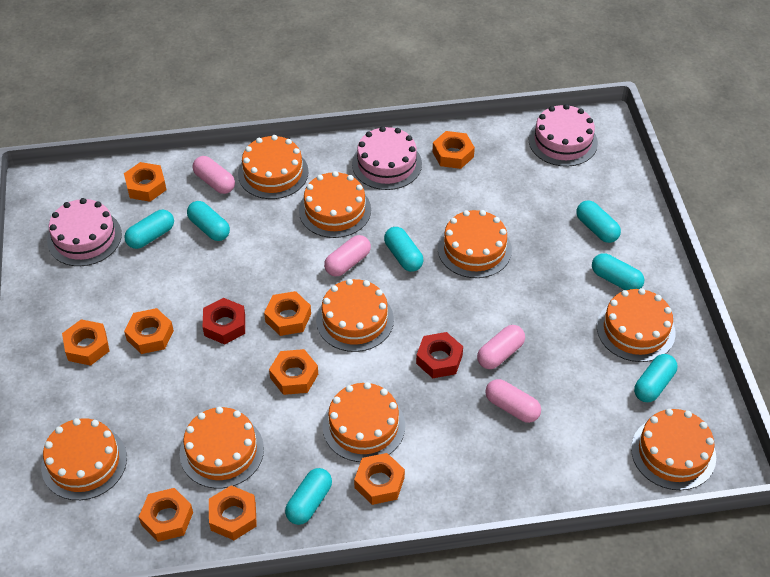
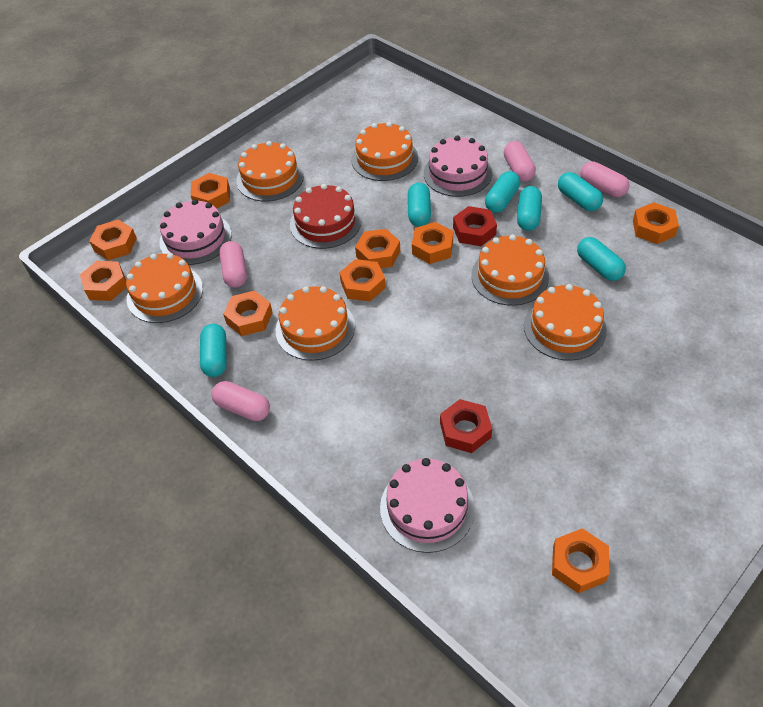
orange cake: 9 -> 6
red cake: 0 -> 1
turquoise capsule: 7 -> 6

